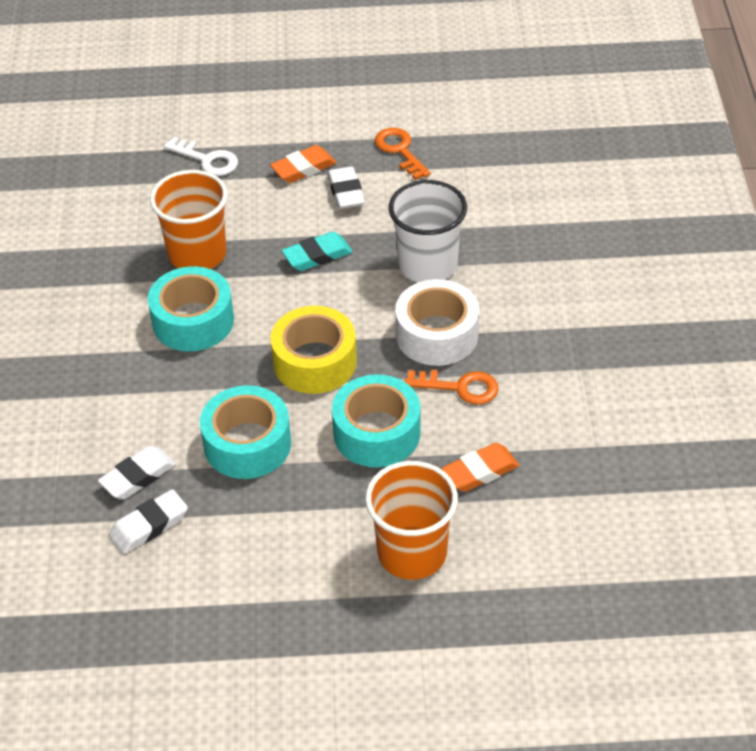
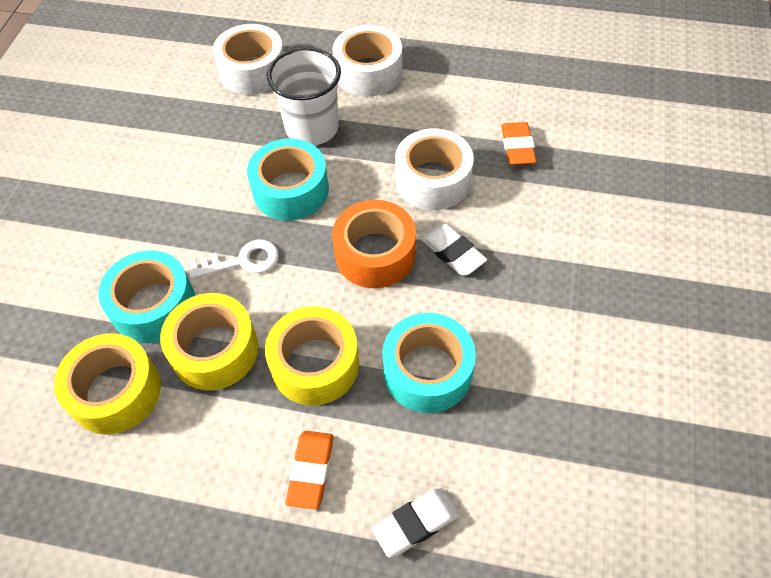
orange cup: 2 -> 0
orange key: 2 -> 0
orange tape: 0 -> 1
turquoise eraser: 1 -> 0
white eraser: 3 -> 2
white tape: 1 -> 3
yellow tape: 1 -> 3

